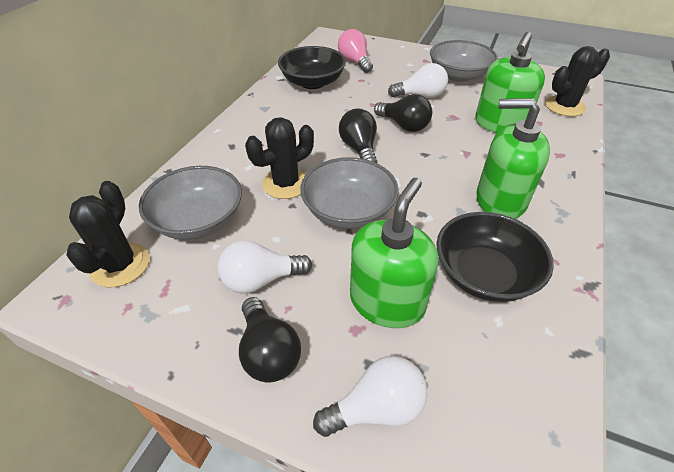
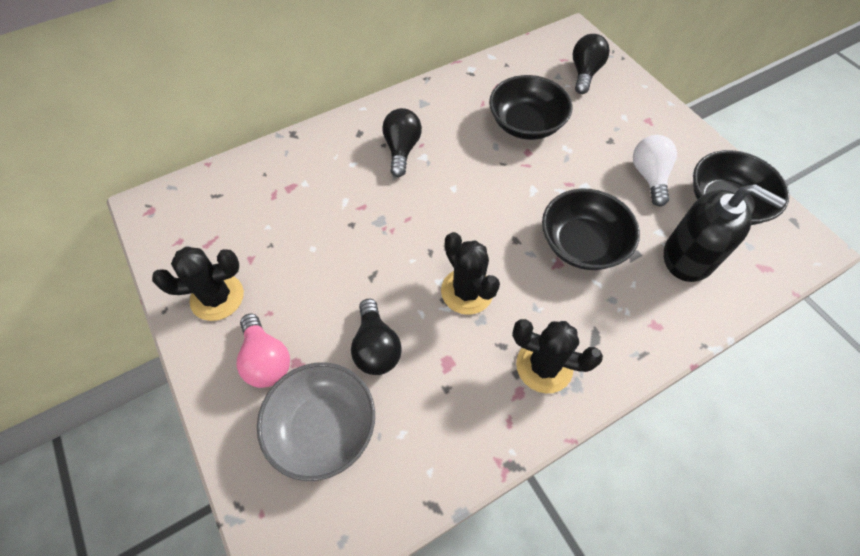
black bowl: 2 -> 3
black soap dispenser: 0 -> 1
green soap dispenser: 3 -> 0
grey bowl: 3 -> 1
white light bulb: 3 -> 1

